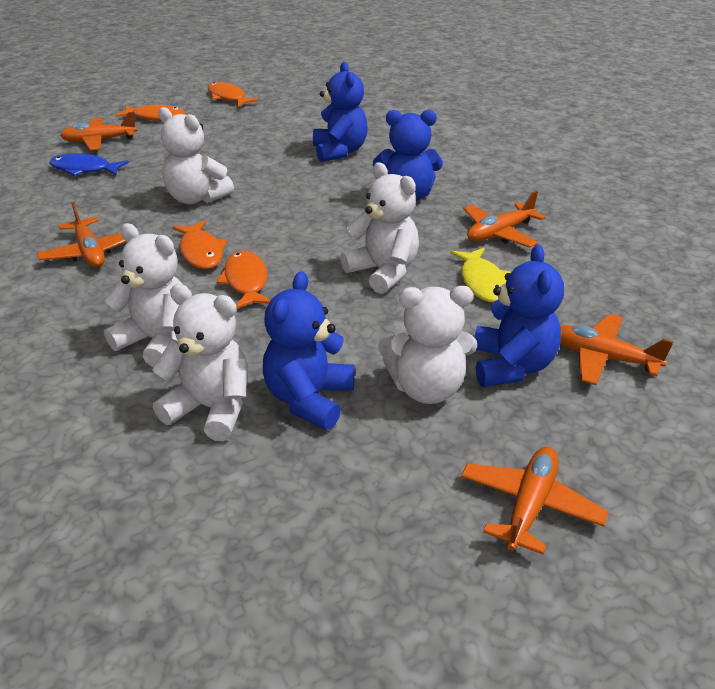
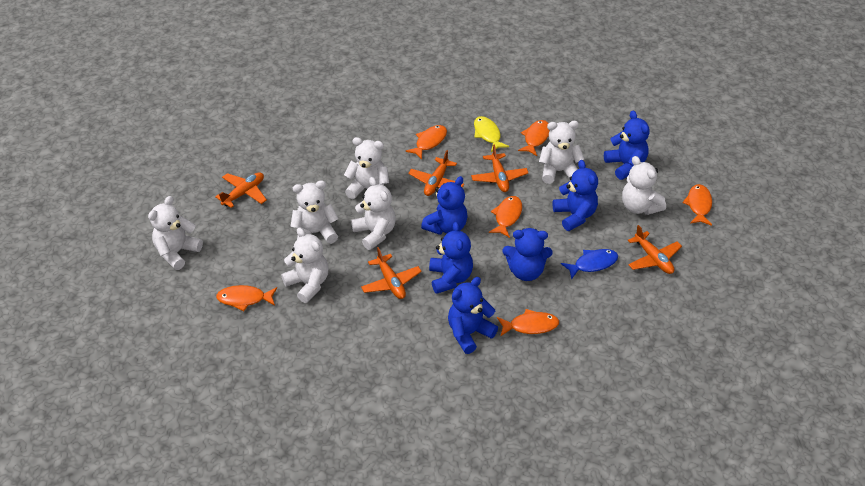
blue teddy bear: 4 -> 6
orange fish: 4 -> 6
white teddy bear: 5 -> 7

